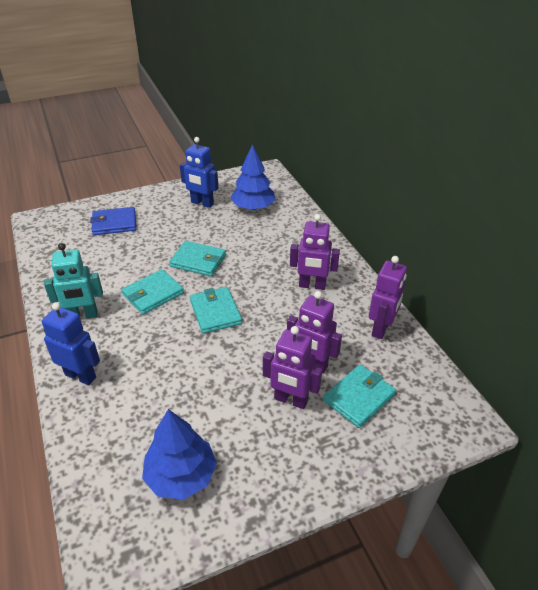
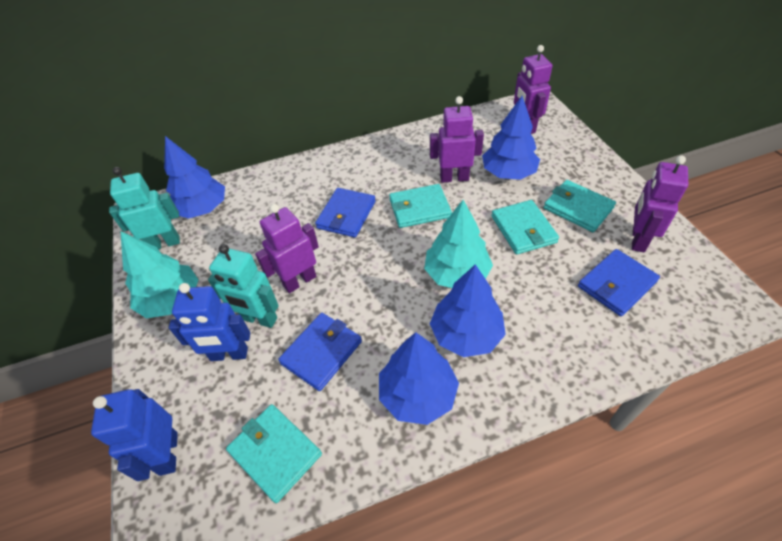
blue tree: 2 -> 4
blue wallet: 1 -> 3
turquoise robot: 1 -> 2
turquoise tree: 0 -> 2

